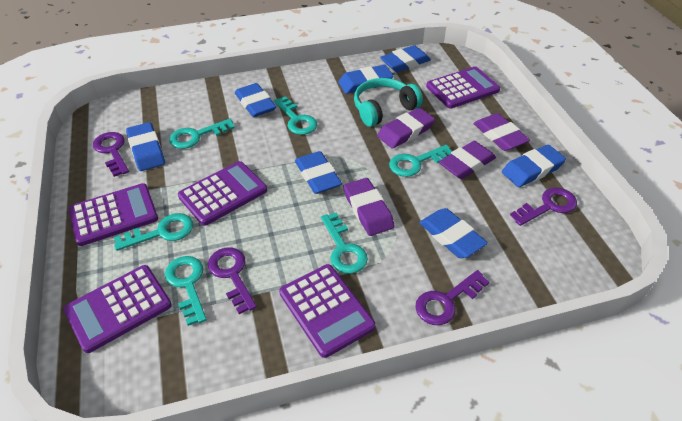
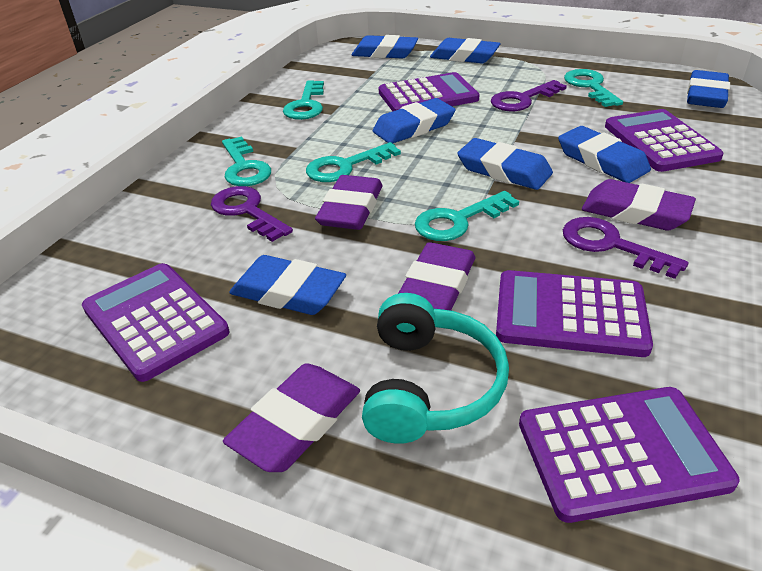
purple key: 4 -> 3
turquoise key: 6 -> 5

